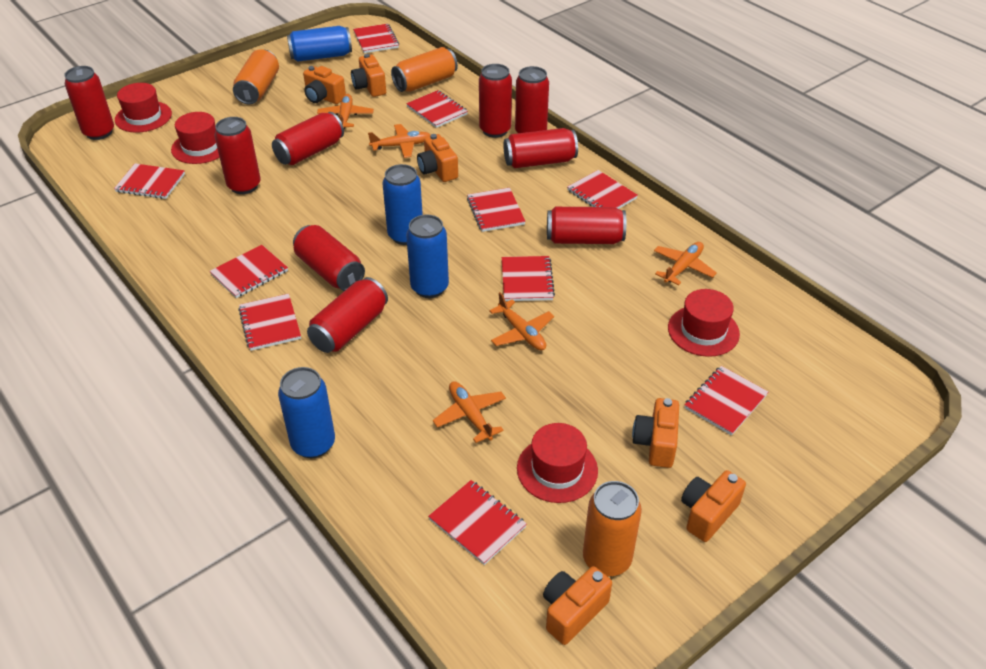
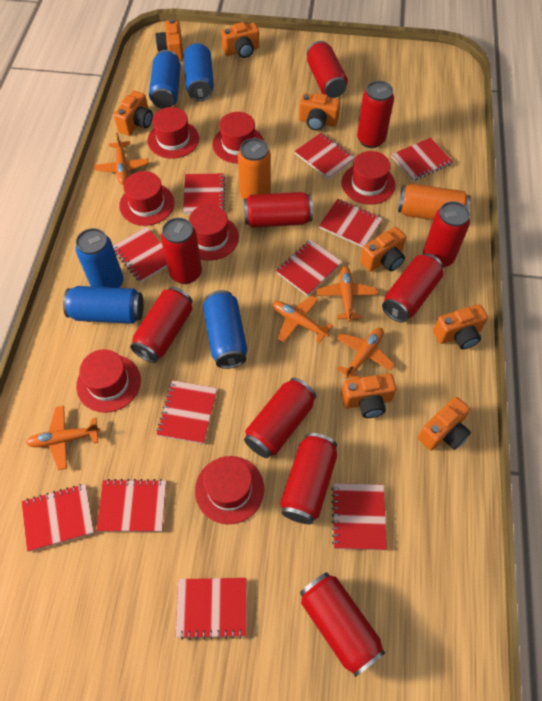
blue can: 4 -> 5
orange camera: 6 -> 8
orange can: 3 -> 2
red can: 9 -> 10
red hat: 4 -> 7
red notebook: 10 -> 11

